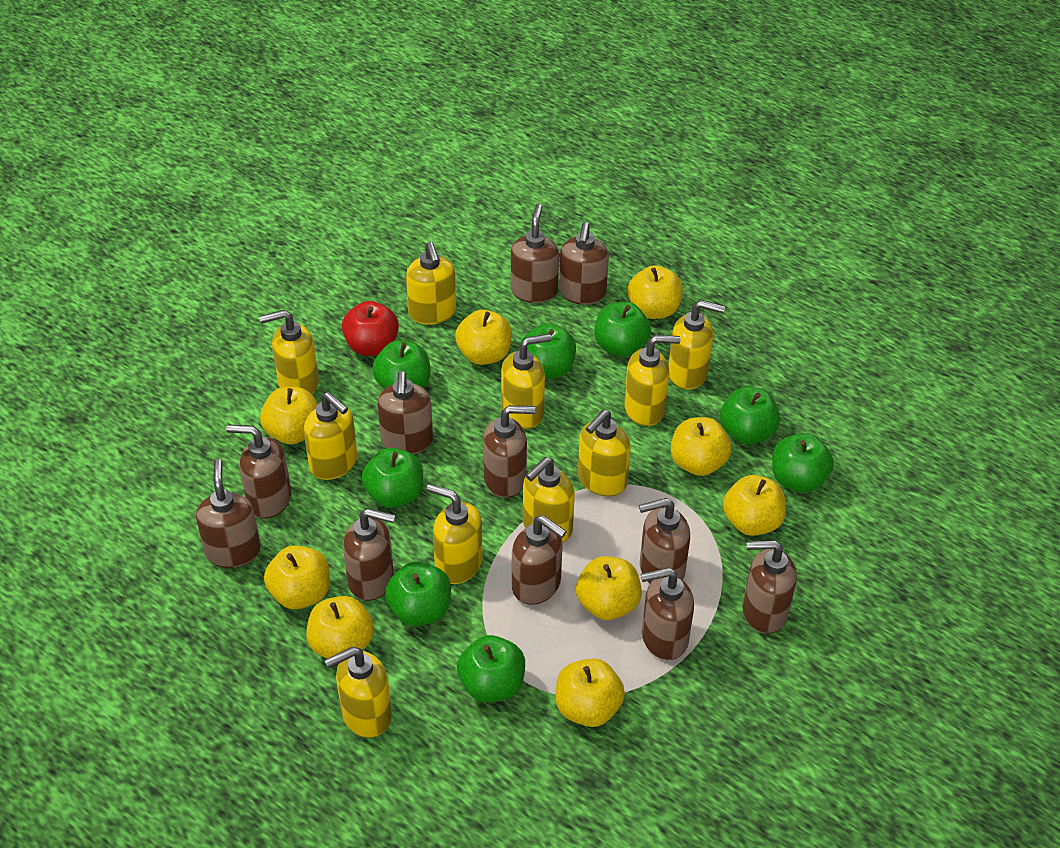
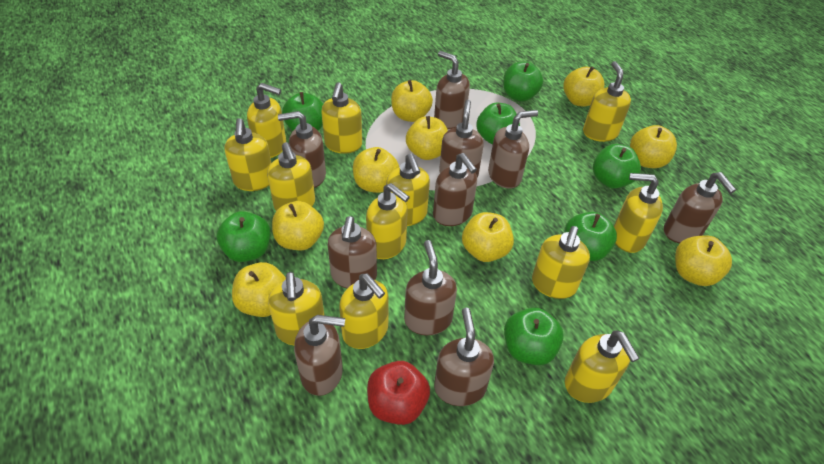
brown soap dispenser: 11 -> 10
green apple: 8 -> 7
yellow soap dispenser: 10 -> 12

